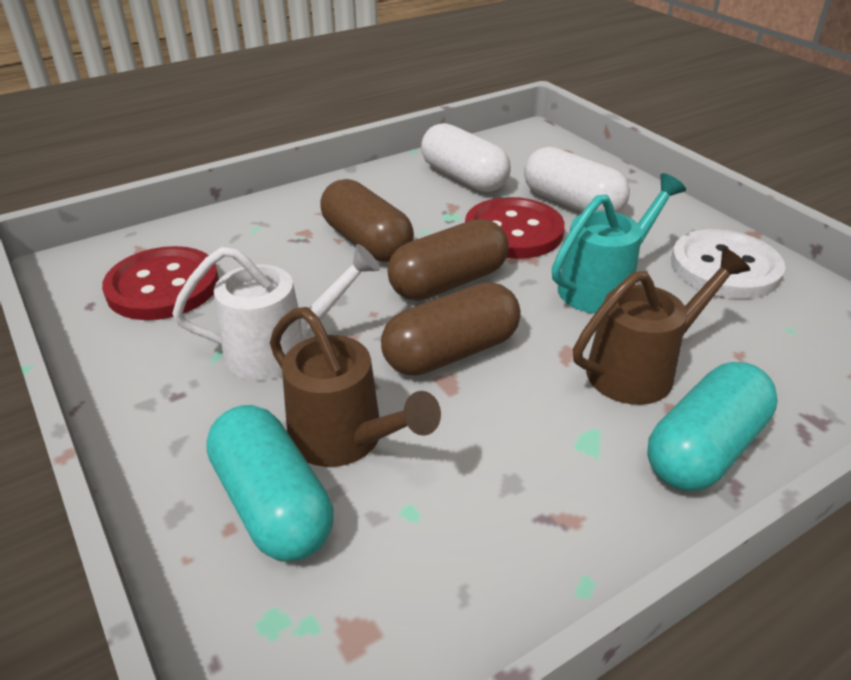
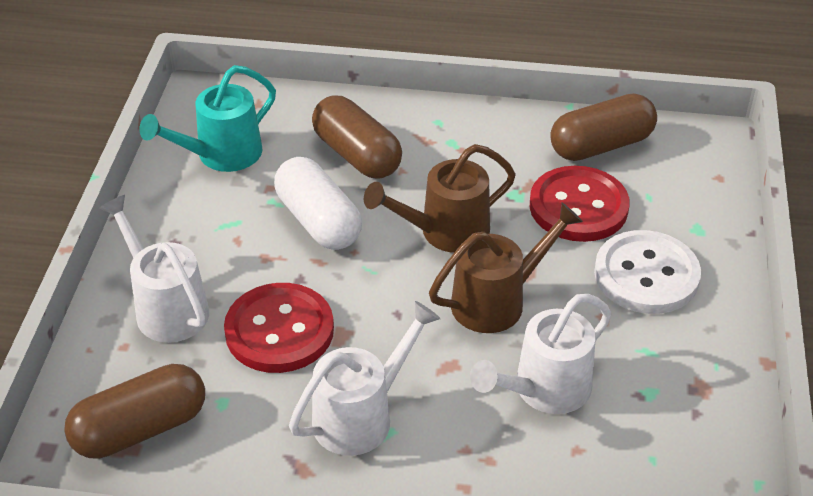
turquoise capsule: 2 -> 0
white capsule: 2 -> 1
white watering can: 1 -> 3

